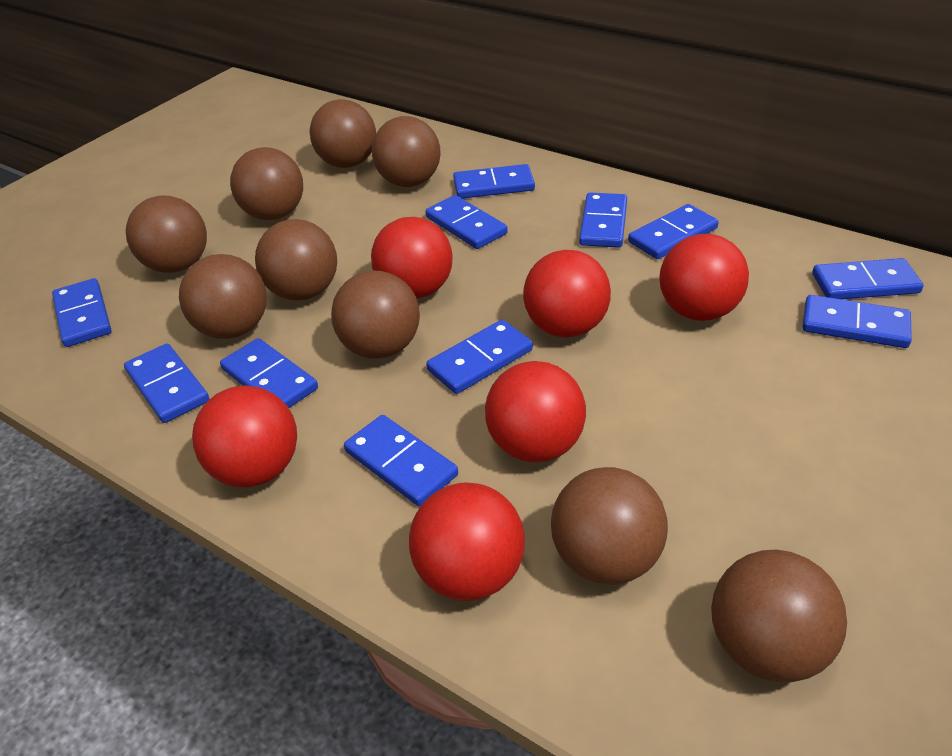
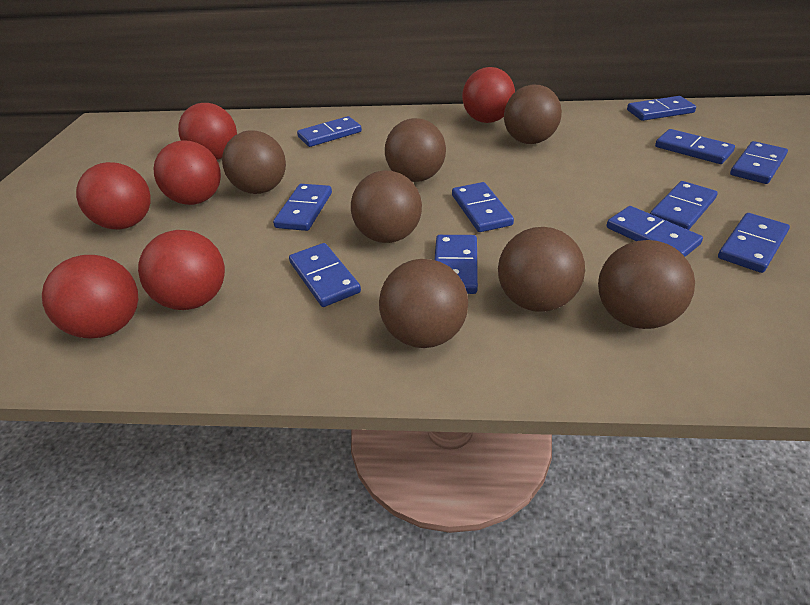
brown ball: 9 -> 7

